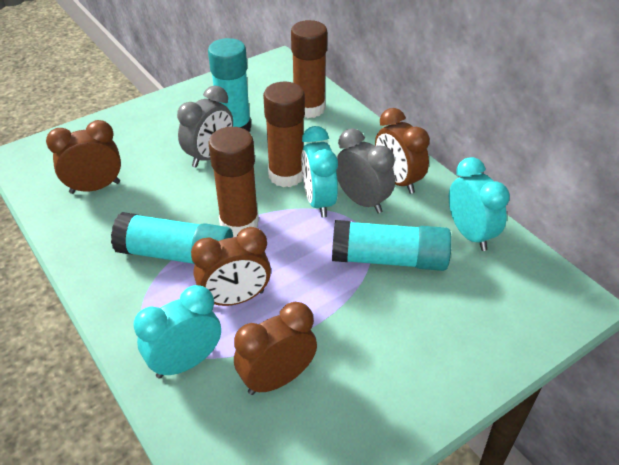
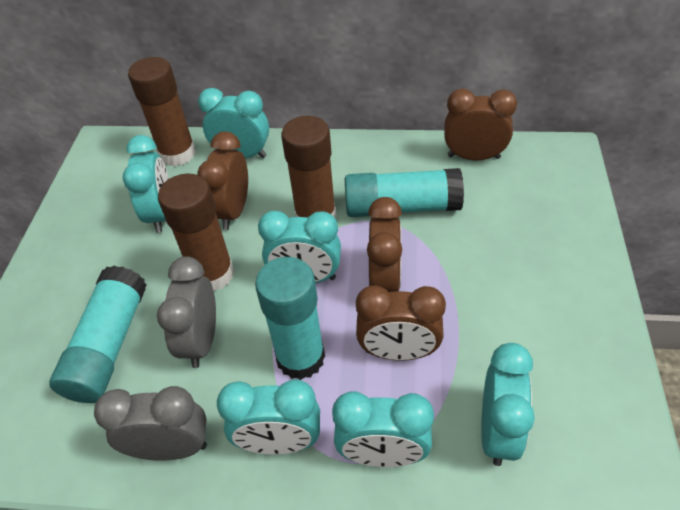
turquoise clock: 3 -> 6

